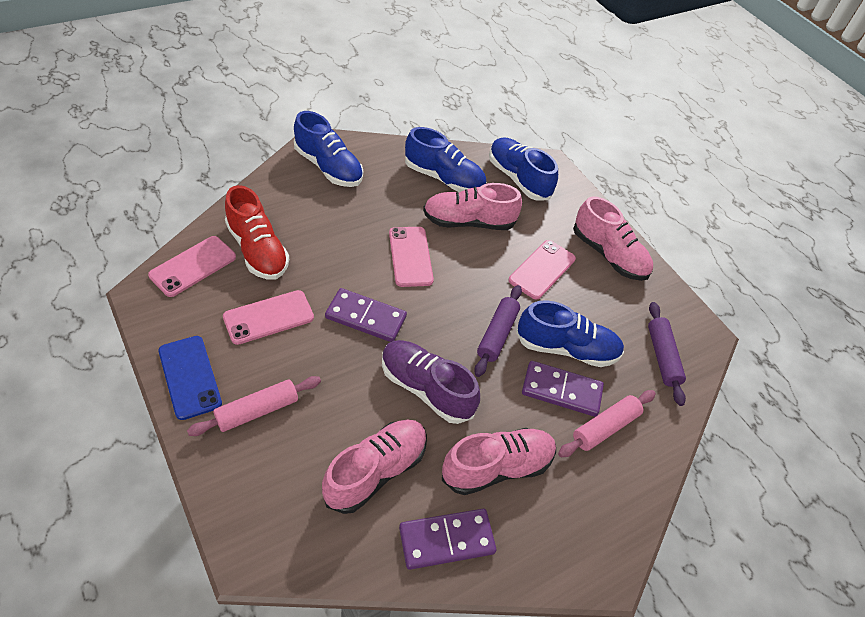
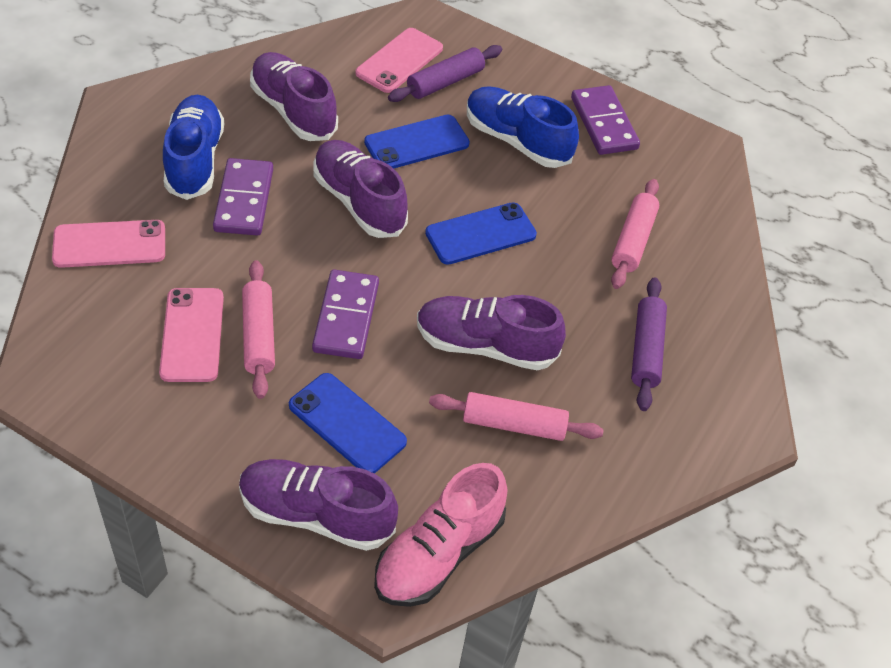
blue phone: 1 -> 3
blue shoe: 4 -> 2
pink phone: 4 -> 3
pink rolling pin: 2 -> 3
pink shoe: 4 -> 1
purple shoe: 1 -> 4
red shoe: 1 -> 0

